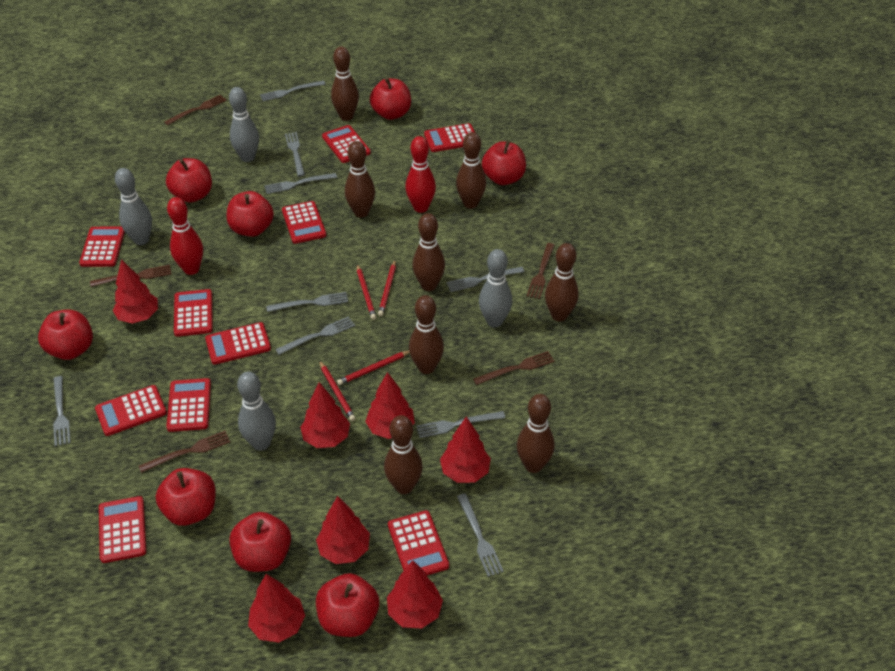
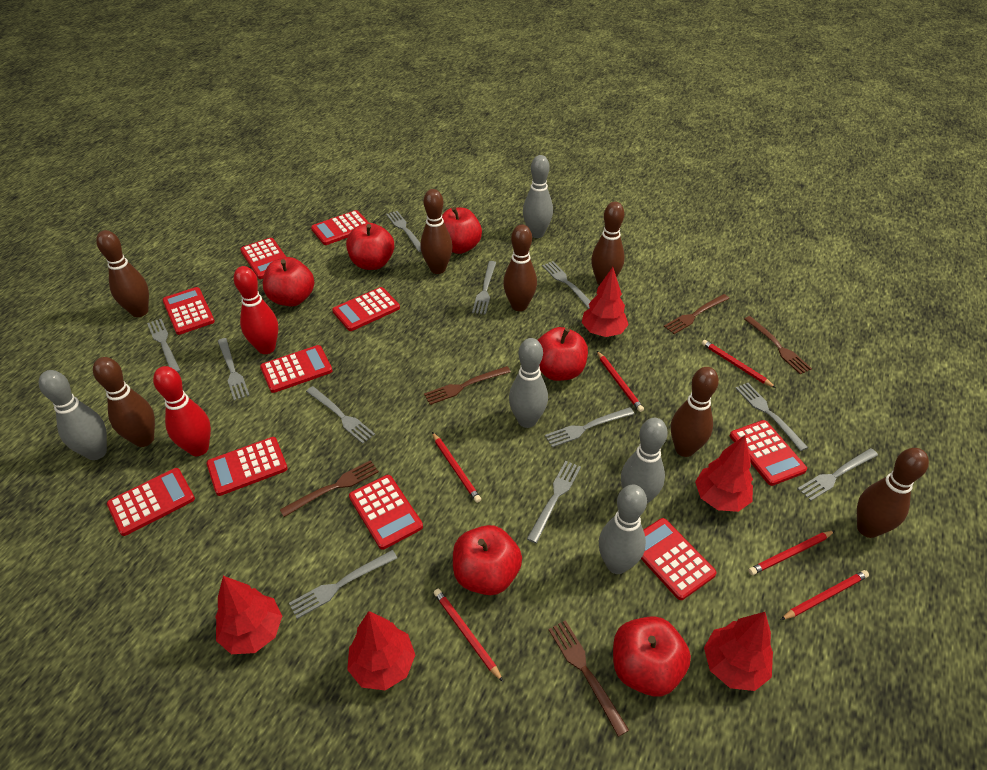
brown bowling pin: 8 -> 7
grey bowling pin: 4 -> 5
grey fork: 9 -> 11
red apple: 8 -> 6
red pencil: 4 -> 6
red tree: 7 -> 5

